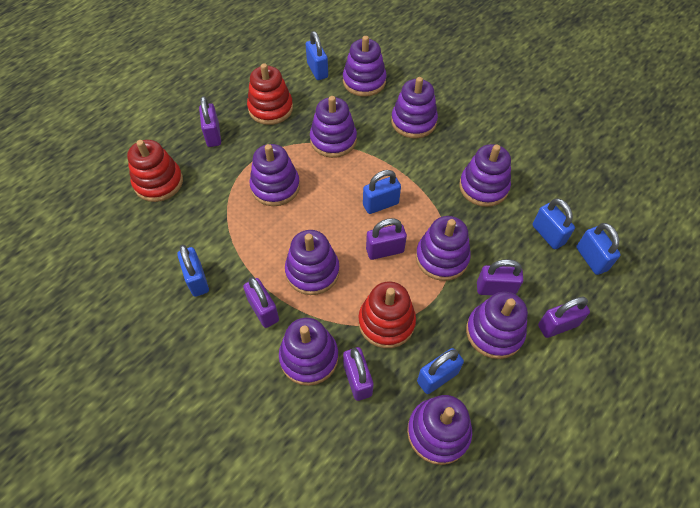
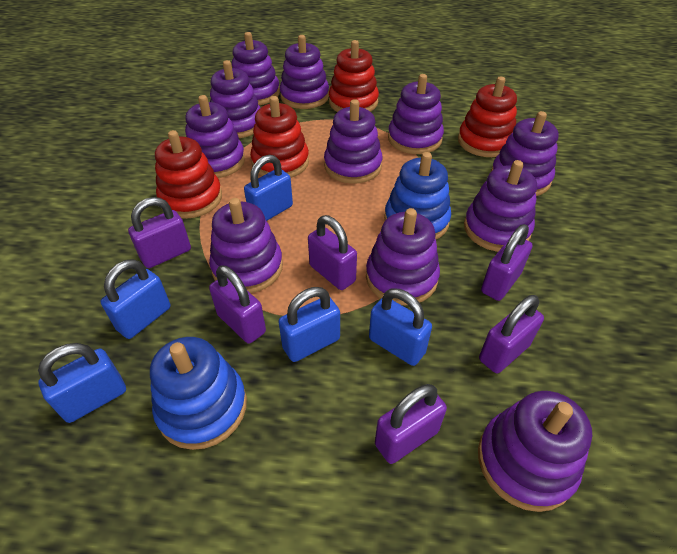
blue padlock: 6 -> 5
blue stacking toy: 0 -> 2
purple stacking toy: 10 -> 11
red stacking toy: 3 -> 4

